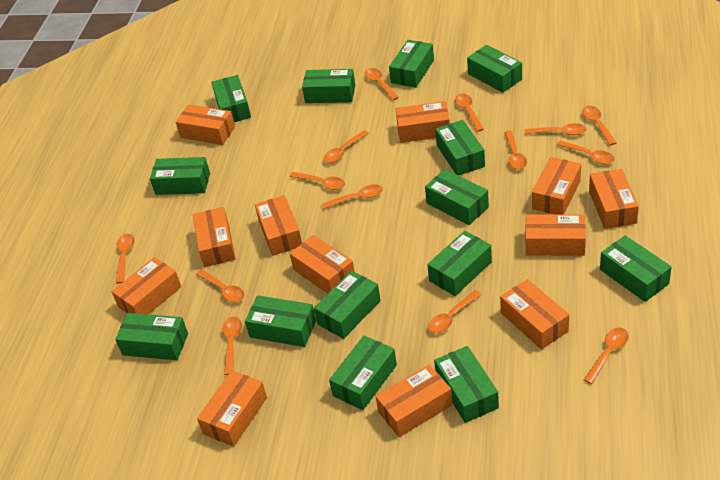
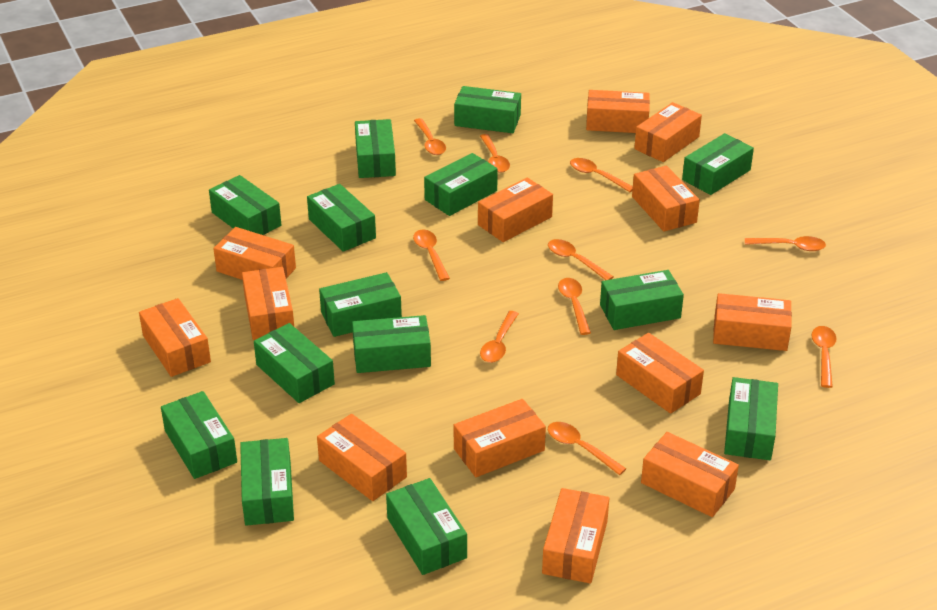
orange box: 12 -> 13
orange spoon: 14 -> 10

